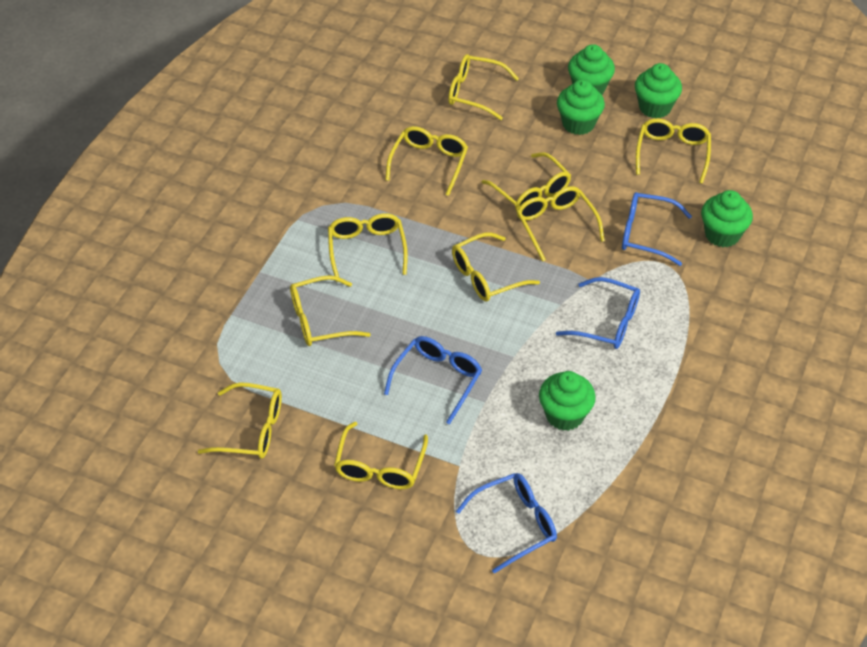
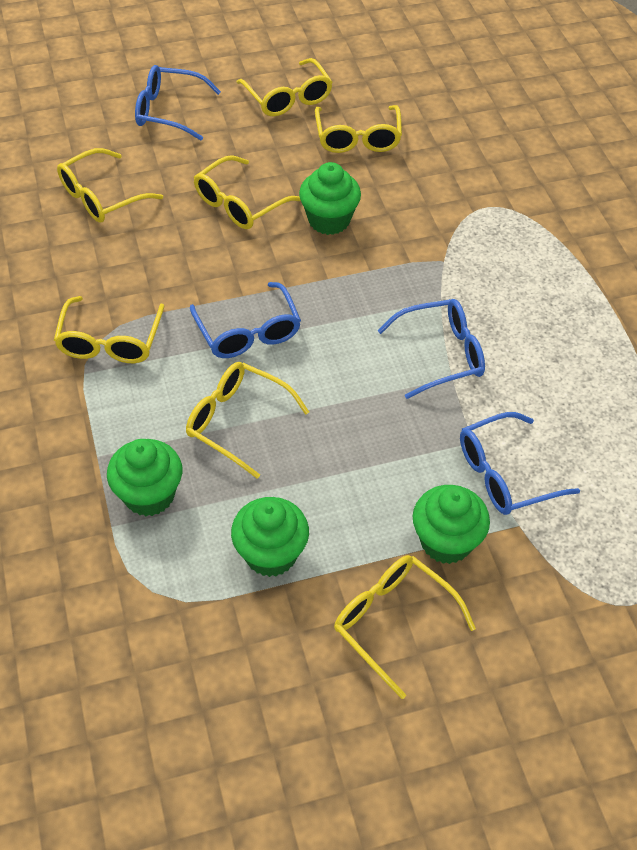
green cupcake: 5 -> 4
yellow glasses: 10 -> 7

